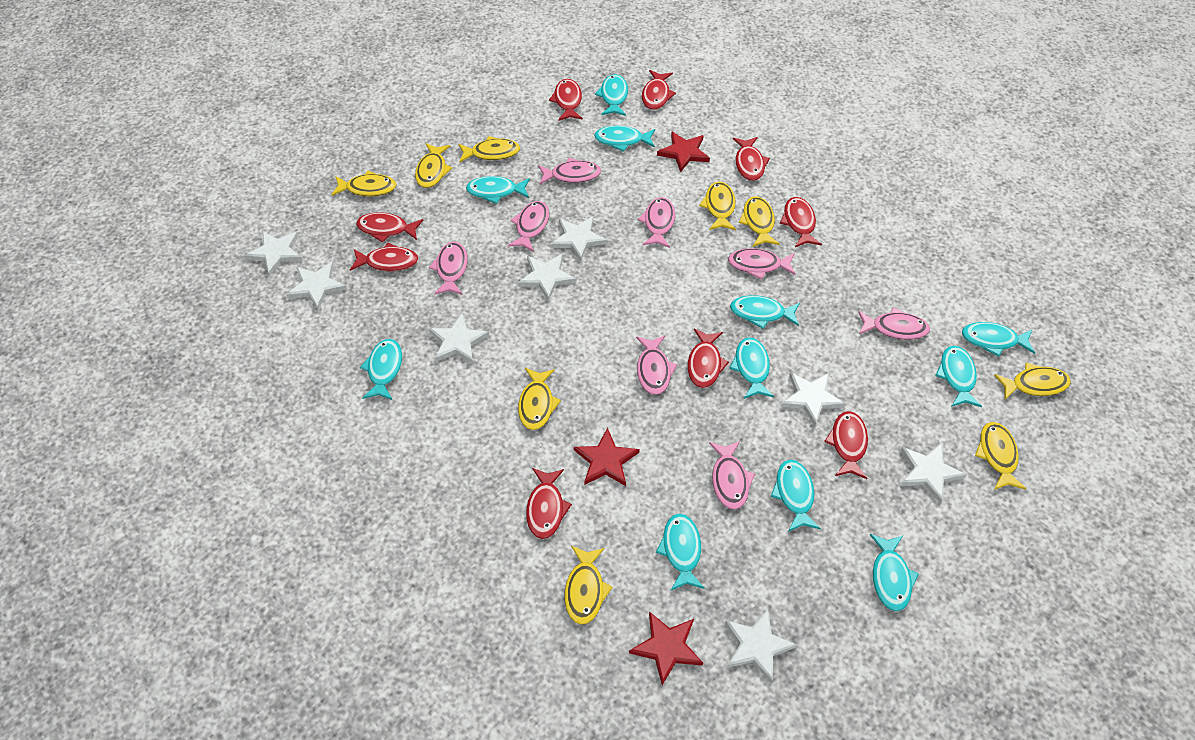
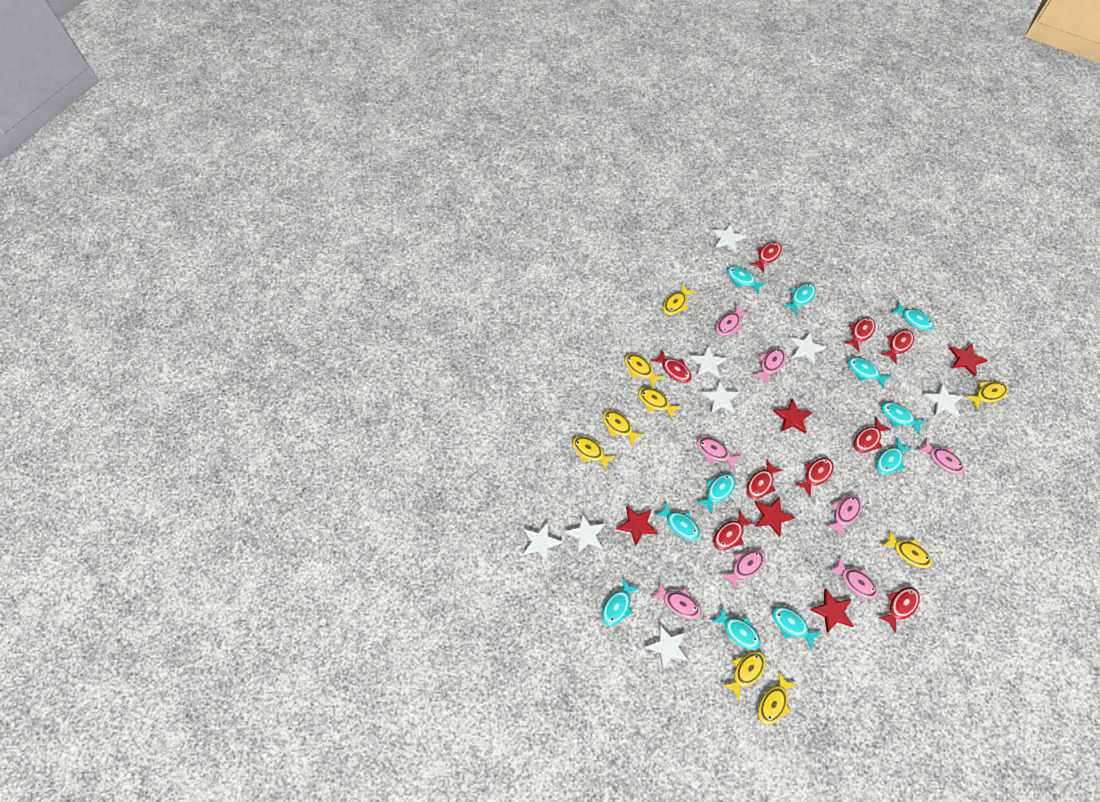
red star: 3 -> 5

